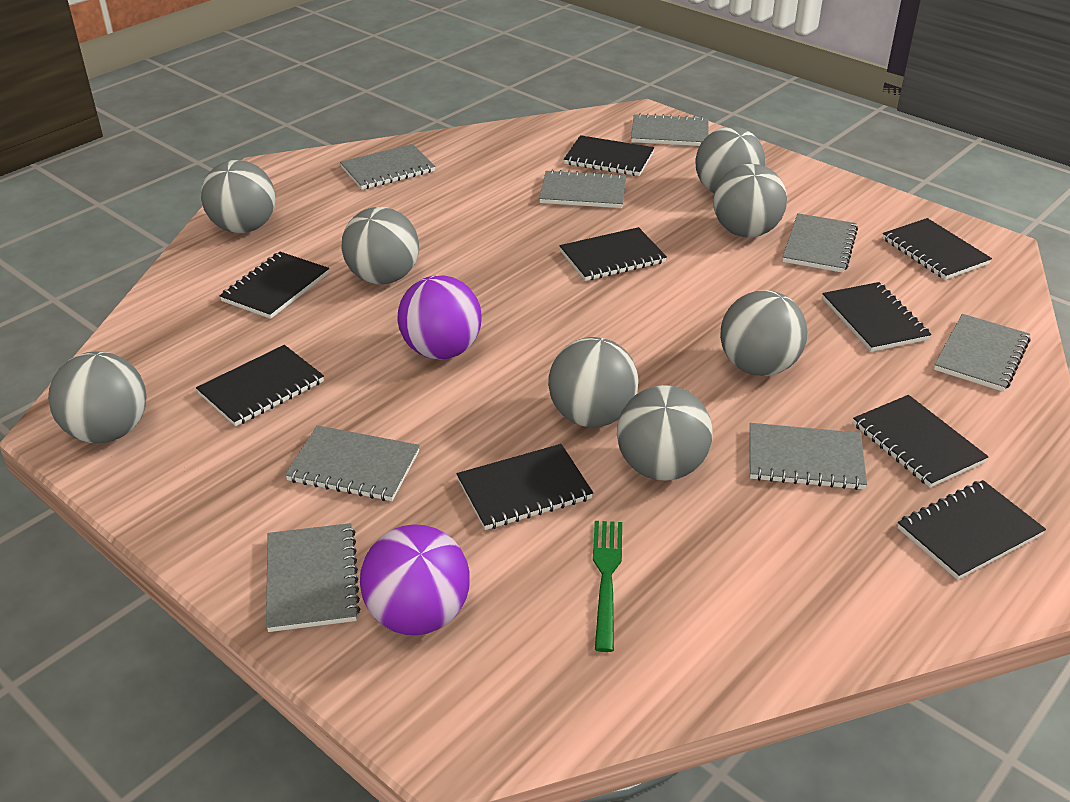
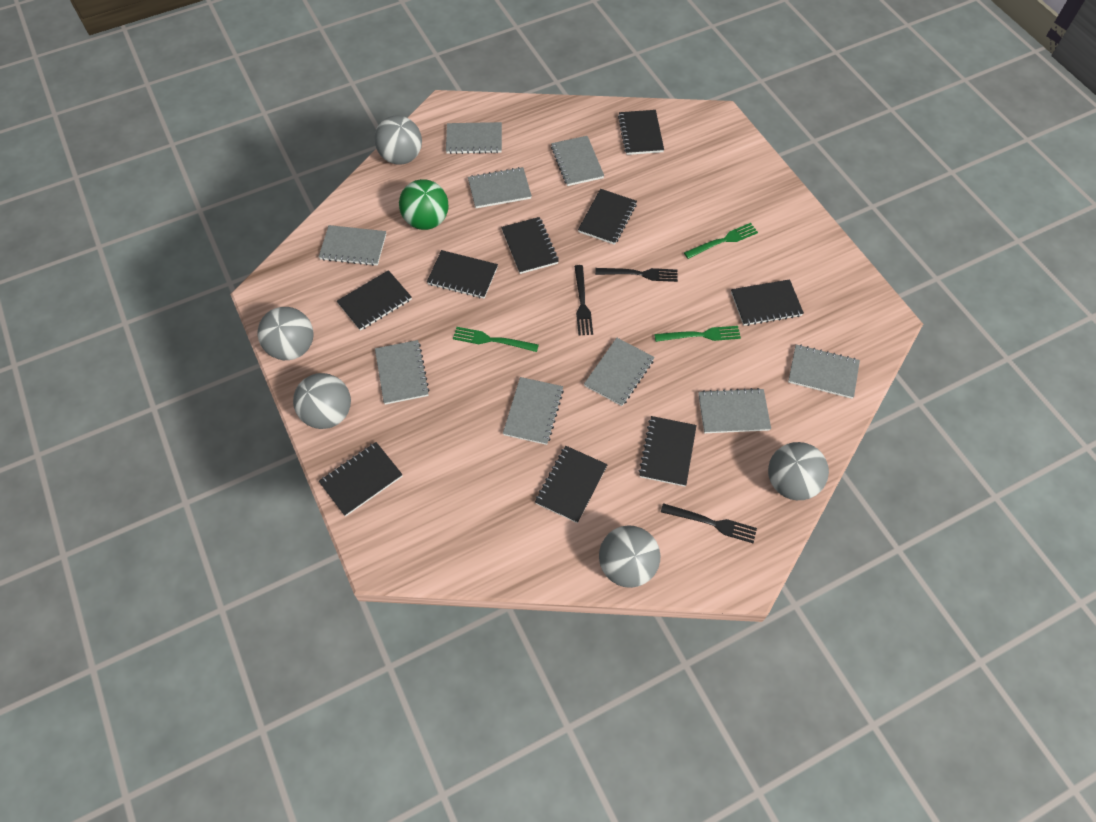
black fork: 0 -> 3
green ball: 0 -> 1
green fork: 1 -> 3
grey ball: 8 -> 5
grey notebook: 8 -> 9
purple ball: 2 -> 0

